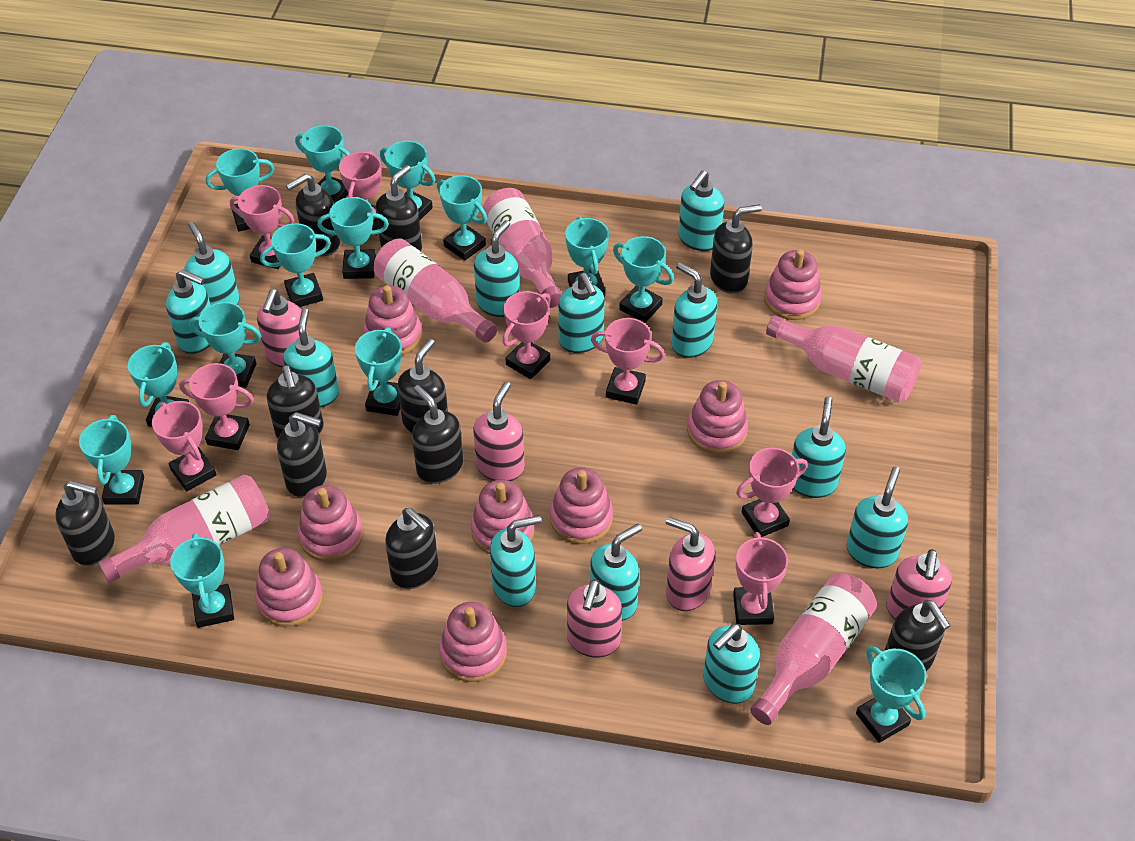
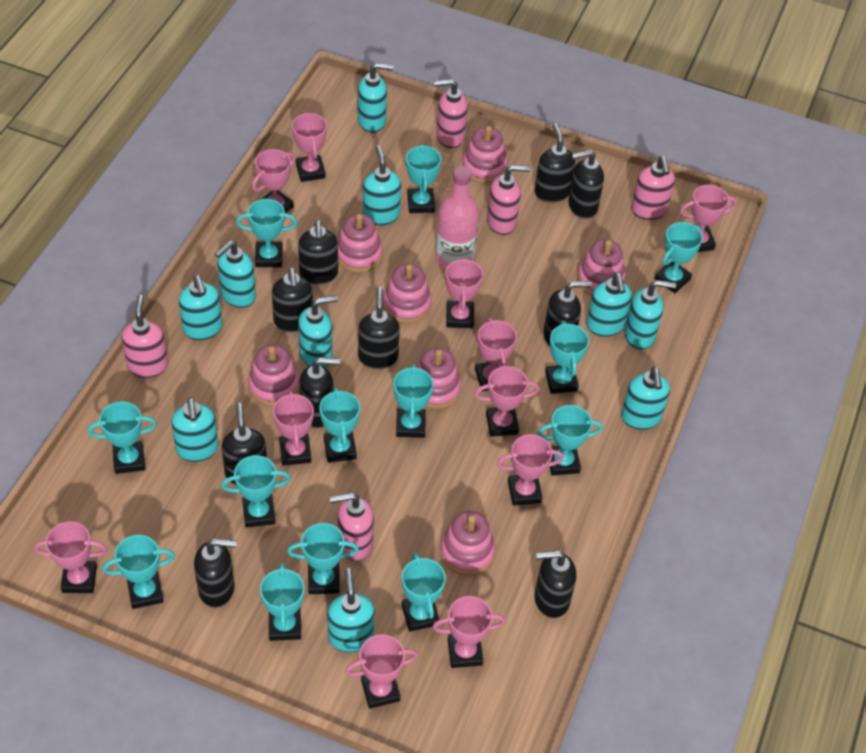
pink bottle: 5 -> 1
pink stacking toy: 8 -> 7
pink trophy: 8 -> 11
turquoise soap dispenser: 12 -> 10
turquoise trophy: 14 -> 13

